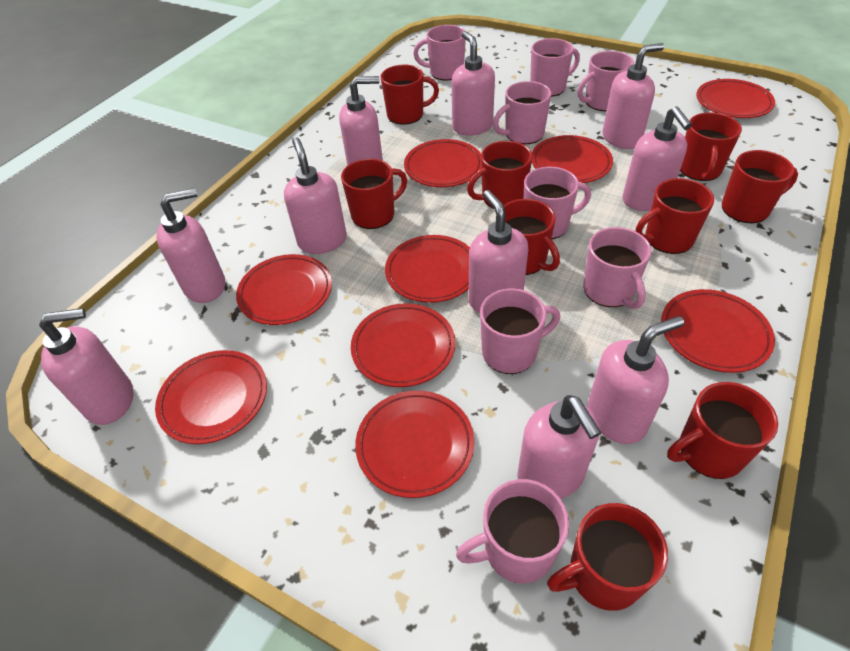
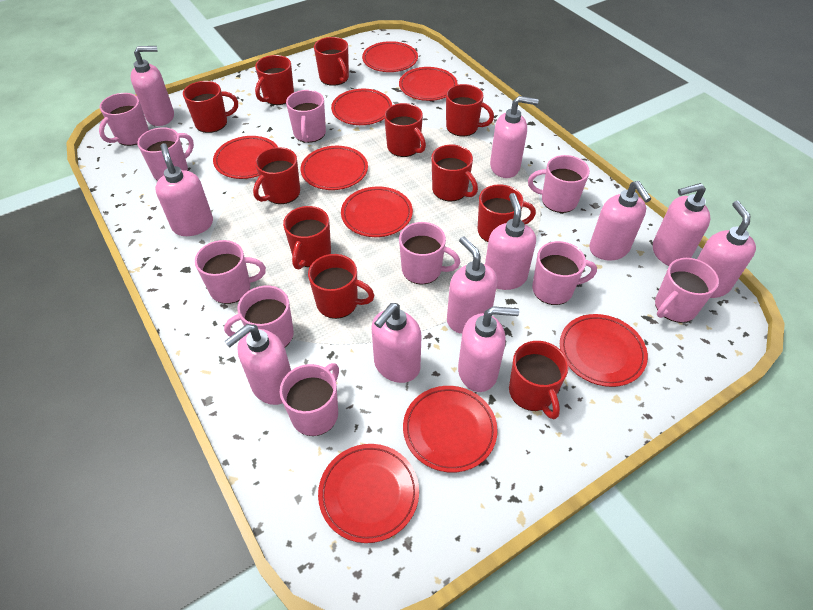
pink mug: 8 -> 10
pink soap dispenser: 10 -> 11
red mug: 9 -> 11

